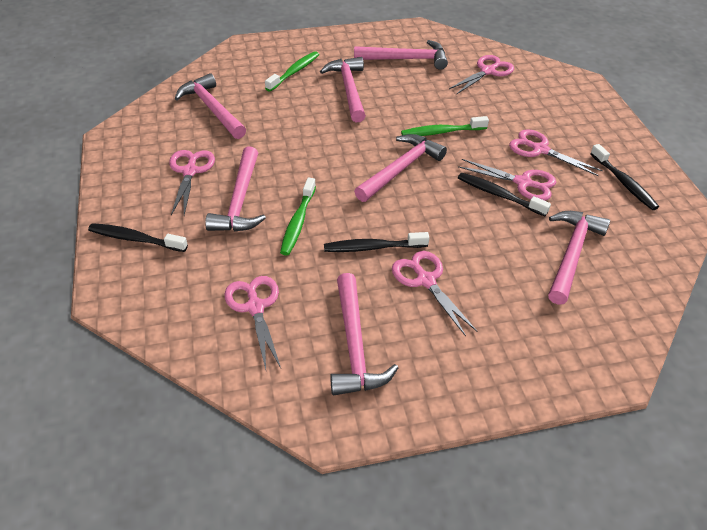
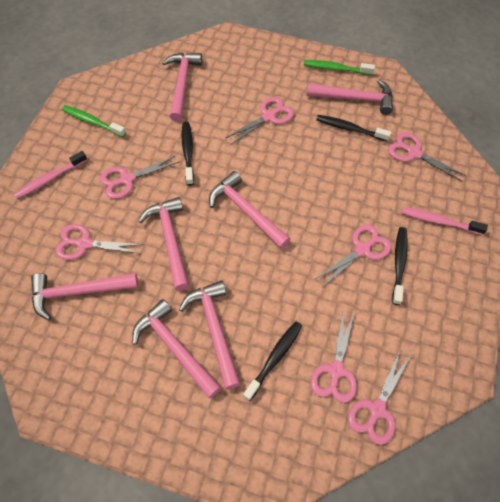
green toothbrush: 3 -> 2
pink scissors: 6 -> 7
pink toothbrush: 0 -> 2

